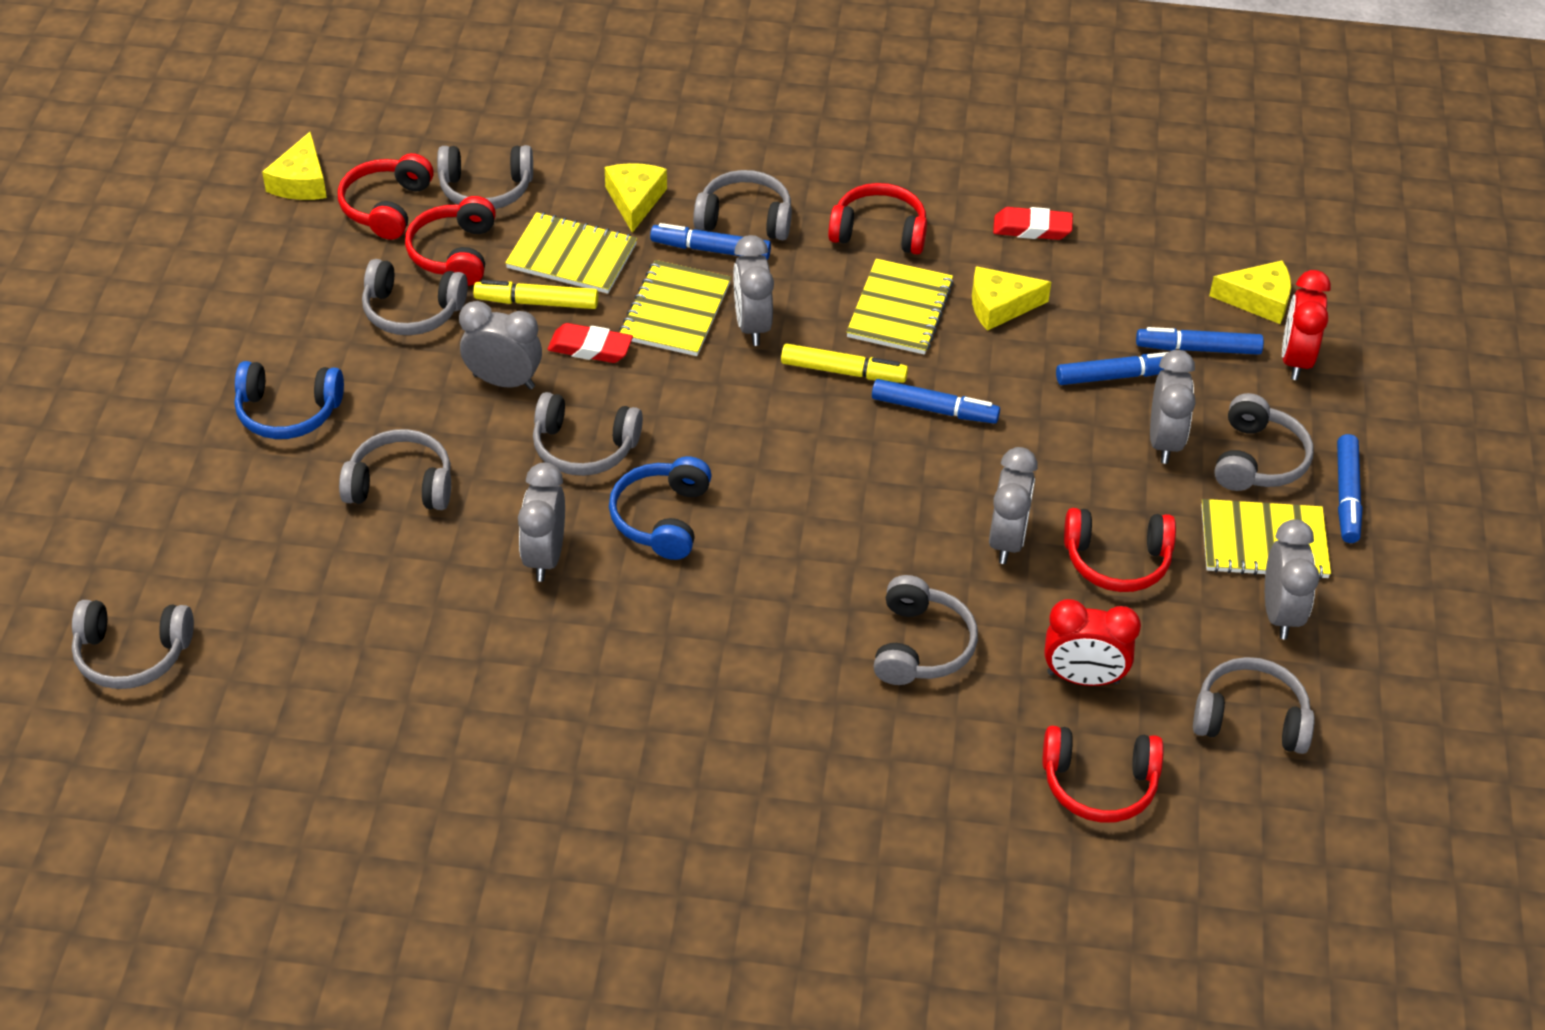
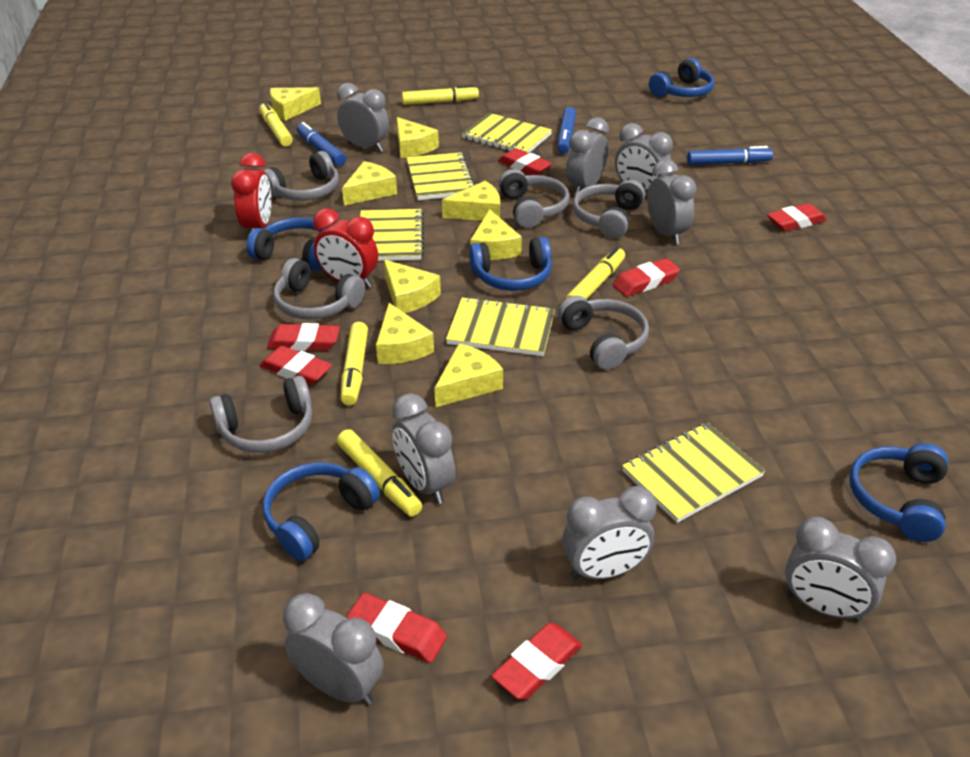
blue headphones: 2 -> 5
blue marker: 5 -> 3
grey clock: 6 -> 8
grey headphones: 9 -> 6
red eraser: 2 -> 7
red headphones: 5 -> 0
yellow cheese: 4 -> 8
yellow marker: 2 -> 5
yellow notebook: 4 -> 5

